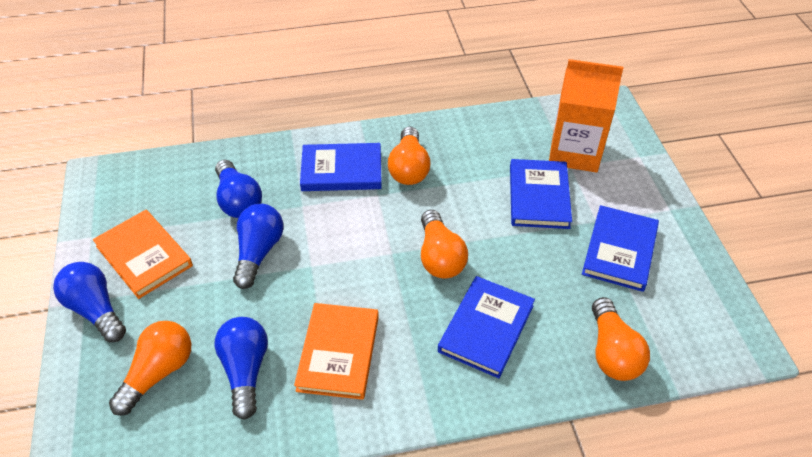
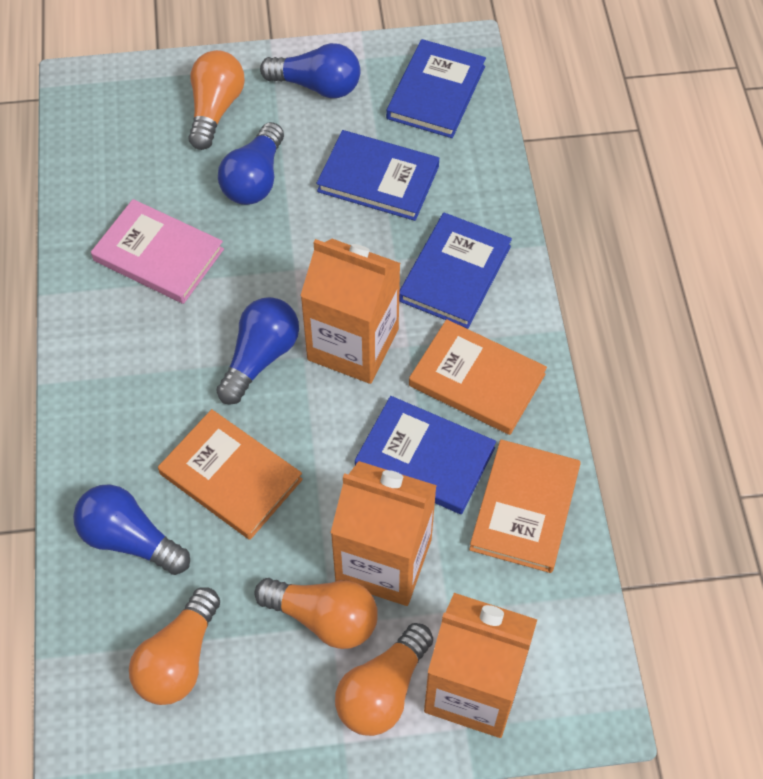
orange book: 2 -> 3
orange carton: 1 -> 3
pink book: 0 -> 1

